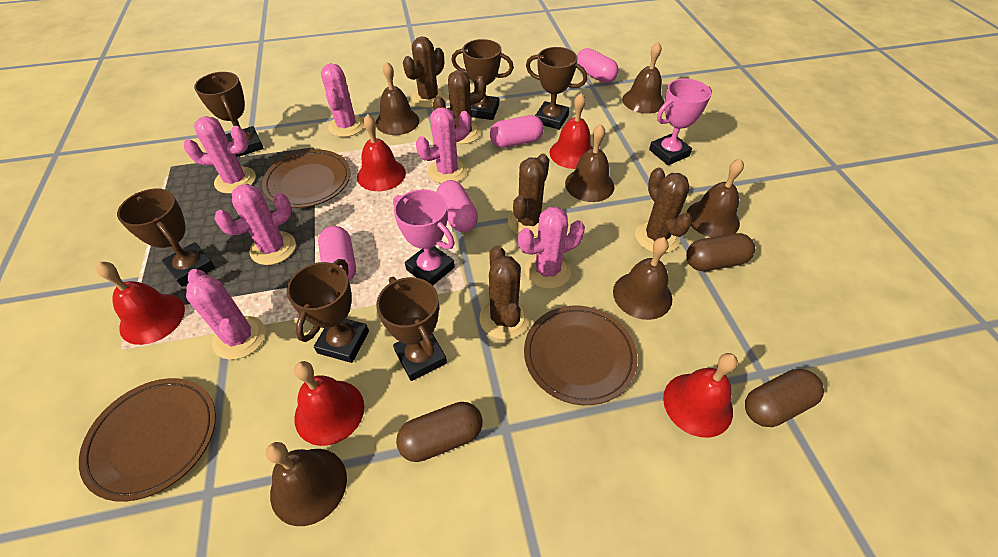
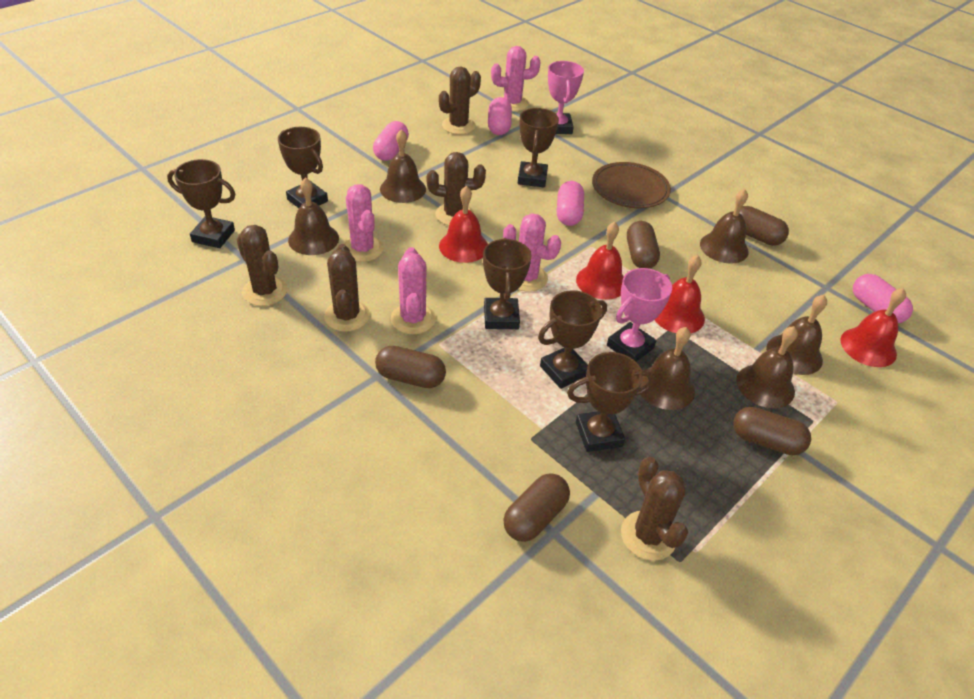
brown capsule: 3 -> 5
brown plate: 3 -> 1
pink cactus: 6 -> 4
red bell: 5 -> 4

